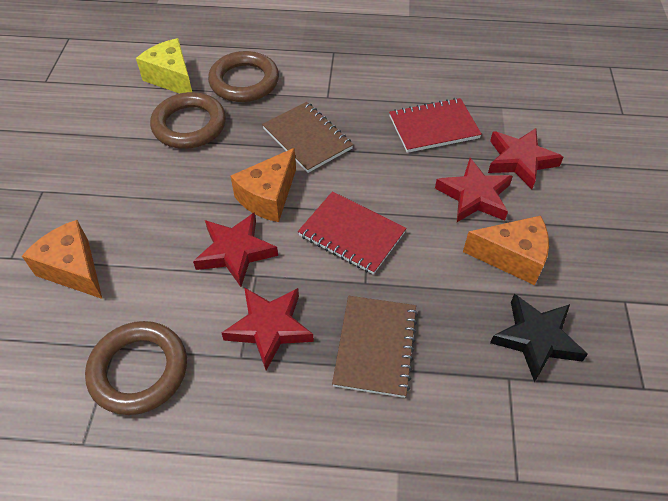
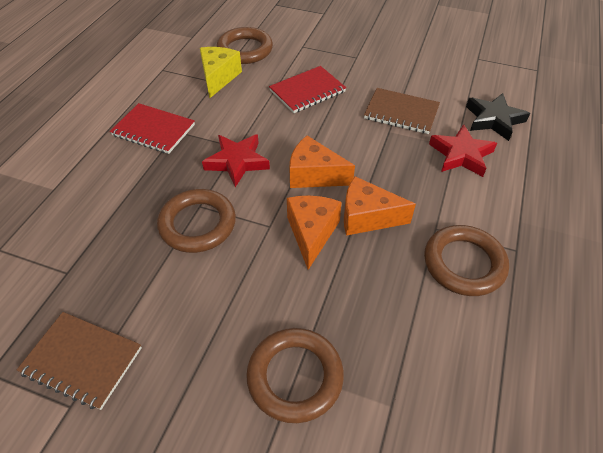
brown ring: 3 -> 4
red star: 4 -> 2

